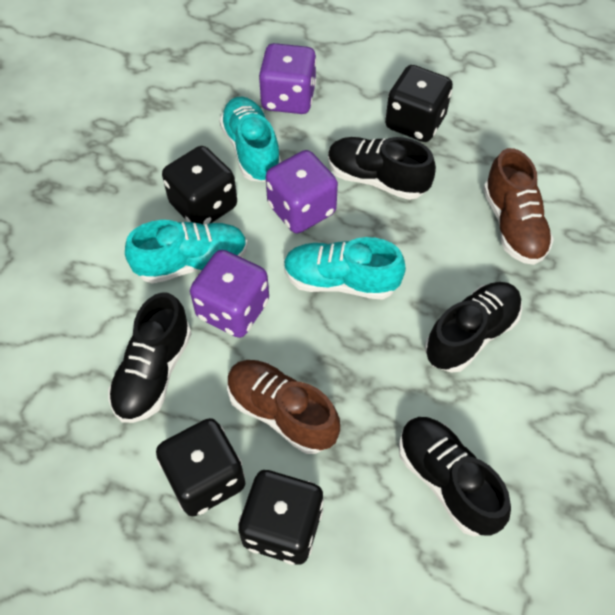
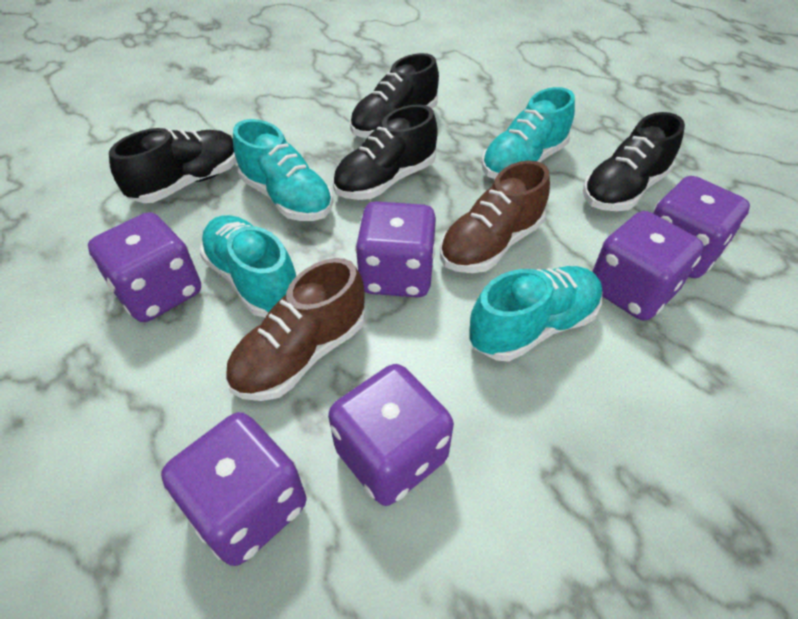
black dice: 4 -> 0
purple dice: 3 -> 6
turquoise shoe: 3 -> 4

